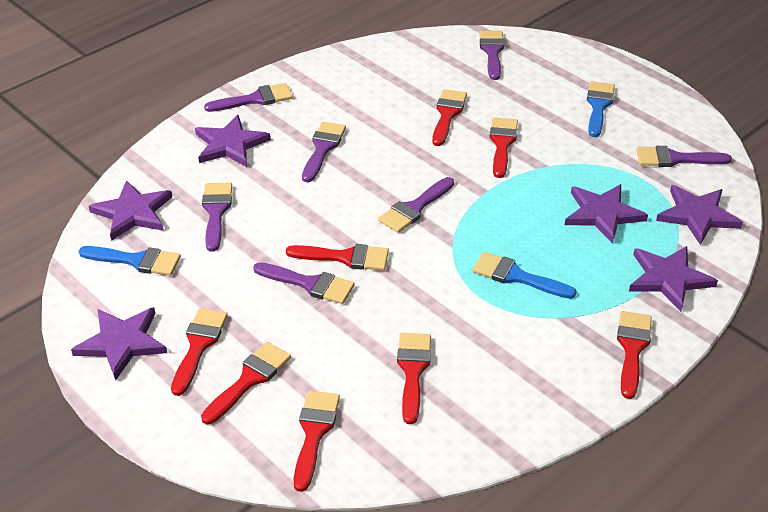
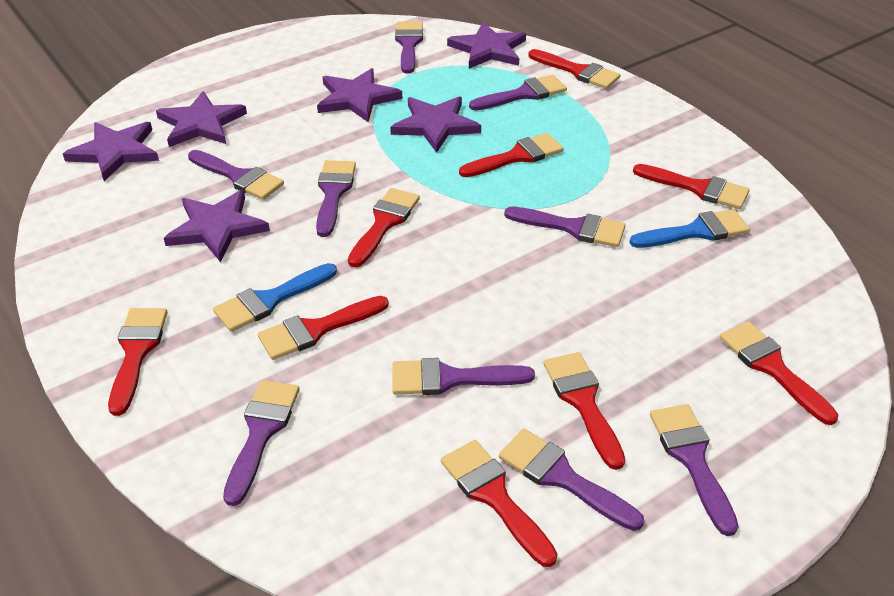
blue brush: 3 -> 2
purple brush: 7 -> 9
red brush: 8 -> 9

